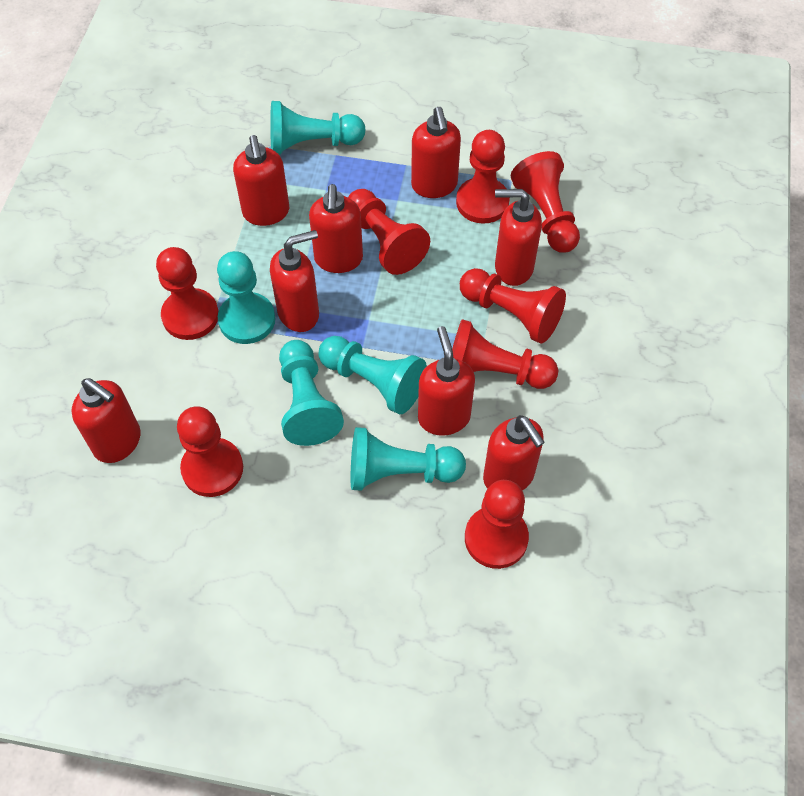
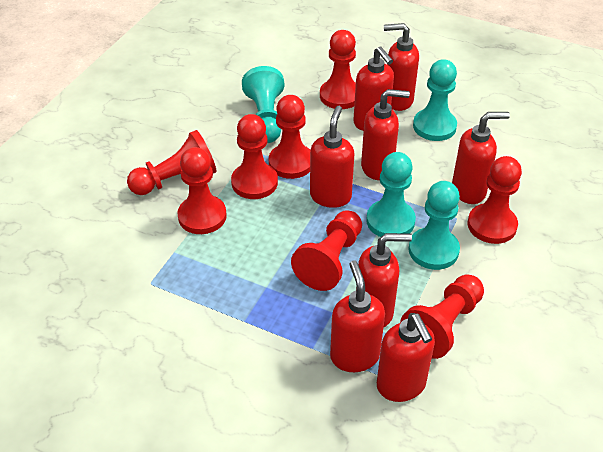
turquoise pawn: 5 -> 4

